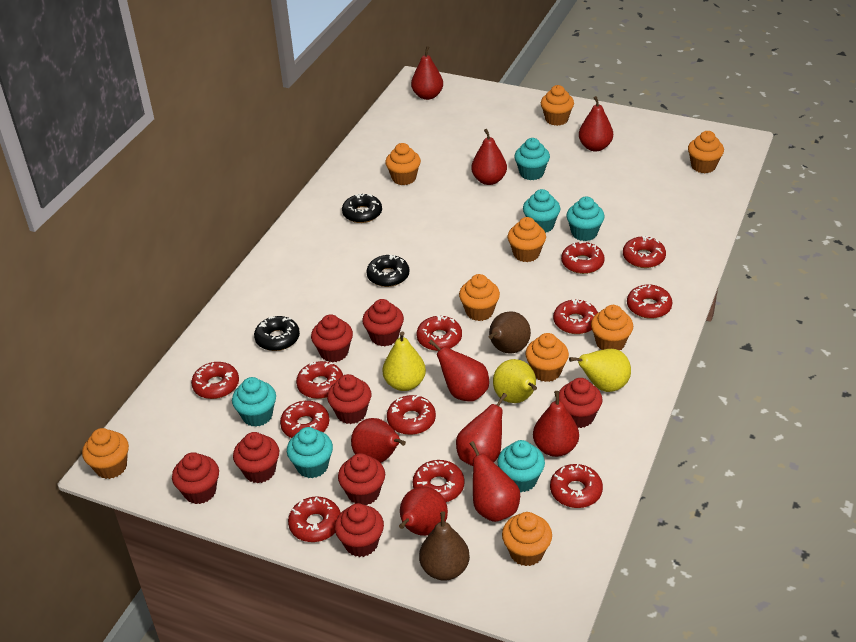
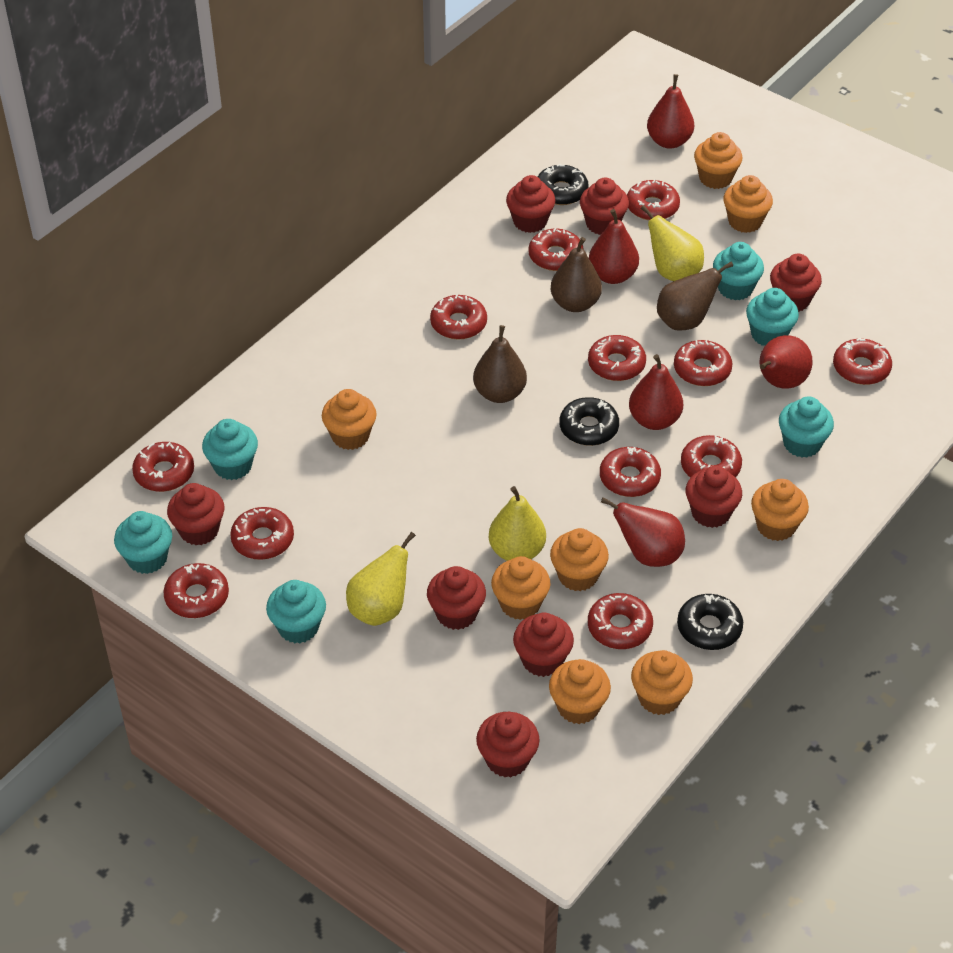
brown pear: 2 -> 3
orange cupcake: 9 -> 8
red pear: 9 -> 5

